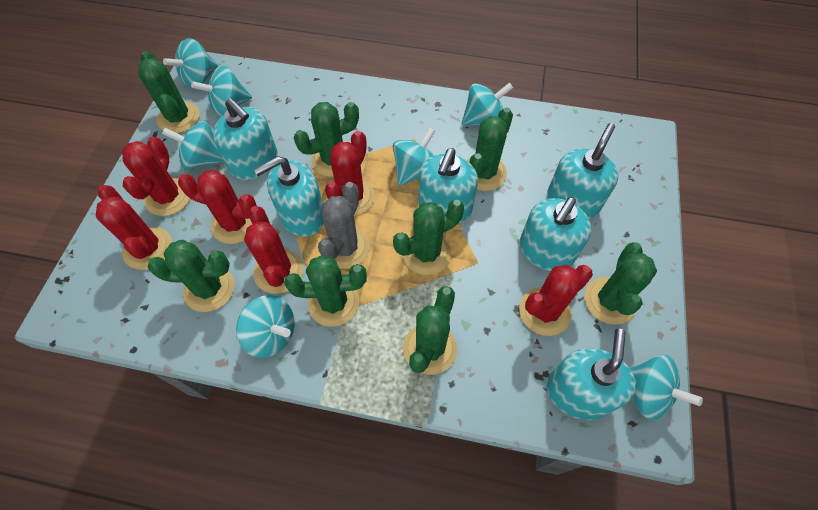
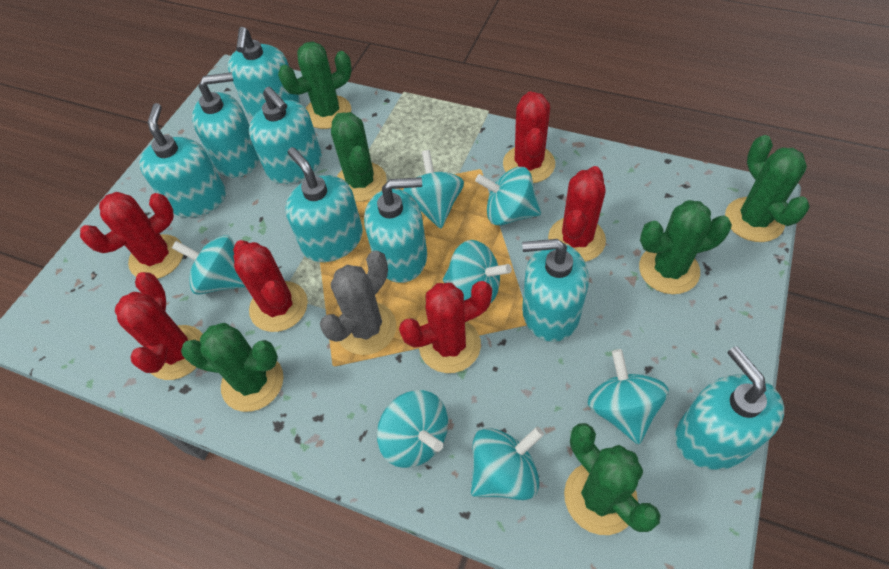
green cactus: 8 -> 6
turquoise soap dispenser: 6 -> 8

